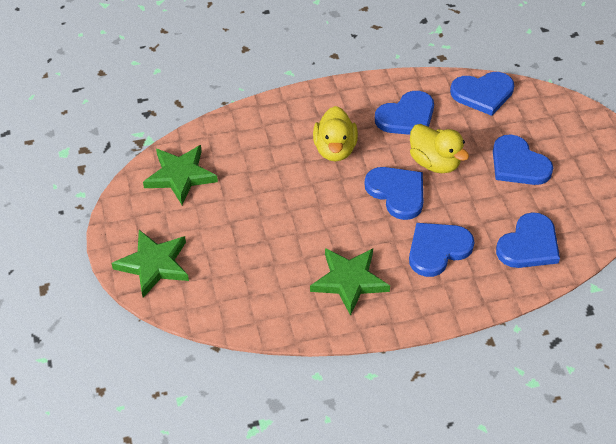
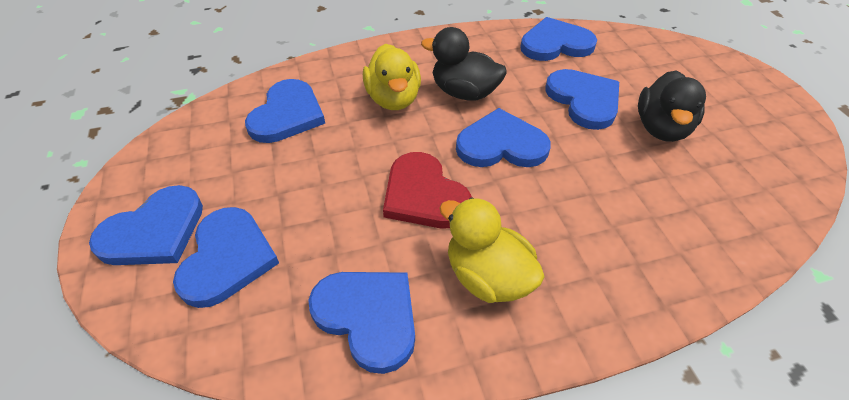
black duck: 0 -> 2
blue heart: 6 -> 7
green star: 3 -> 0
red heart: 0 -> 1

